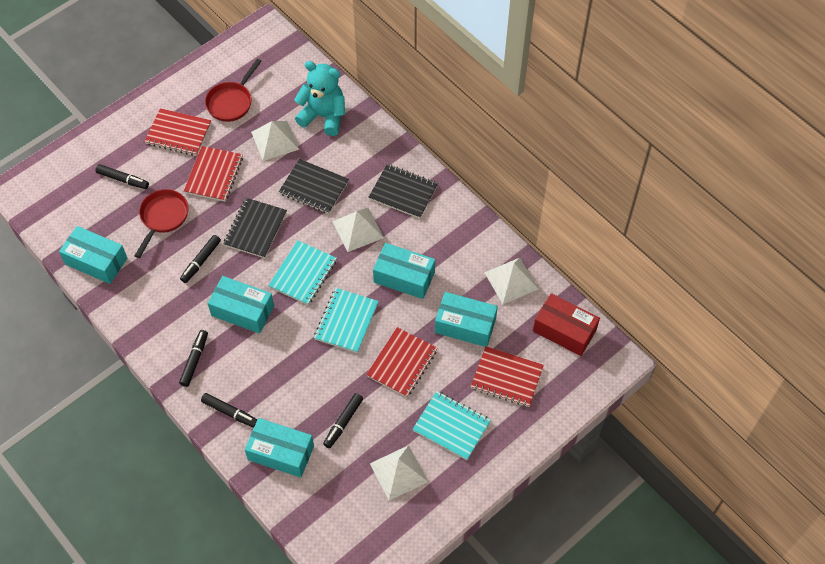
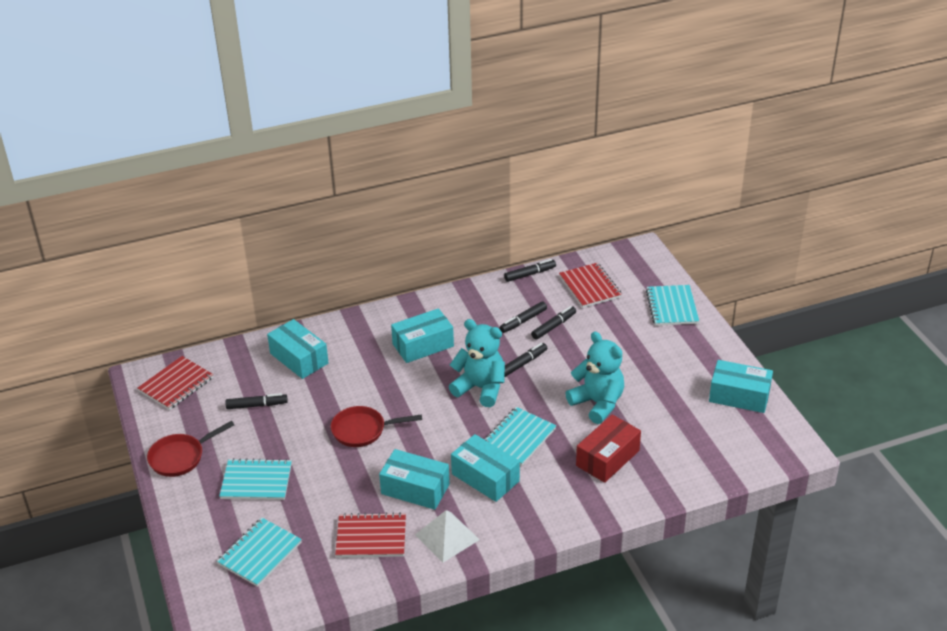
black notebook: 3 -> 0
red notebook: 4 -> 3
turquoise notebook: 3 -> 4
turquoise teddy bear: 1 -> 2
white pyramid: 4 -> 1

